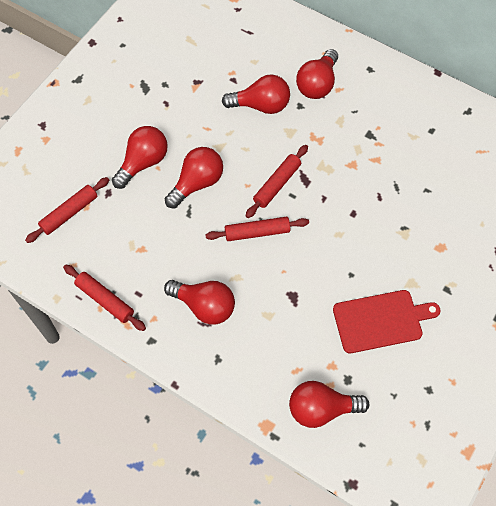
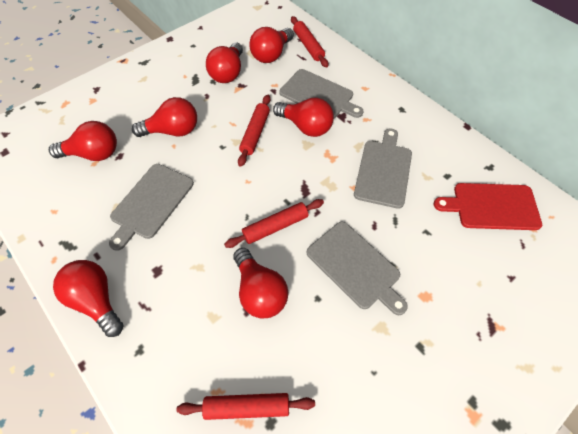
grey cutting board: 0 -> 4
red light bulb: 6 -> 7

